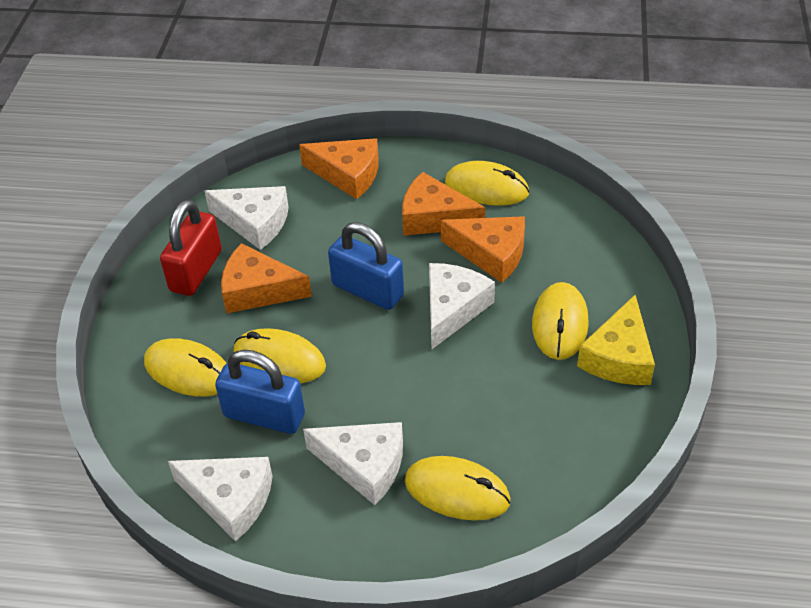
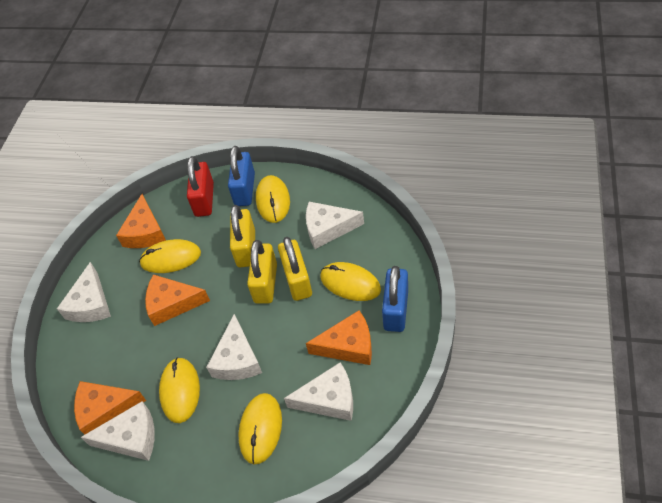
white cheese: 4 -> 5
yellow cheese: 1 -> 0
yellow padlock: 0 -> 3

